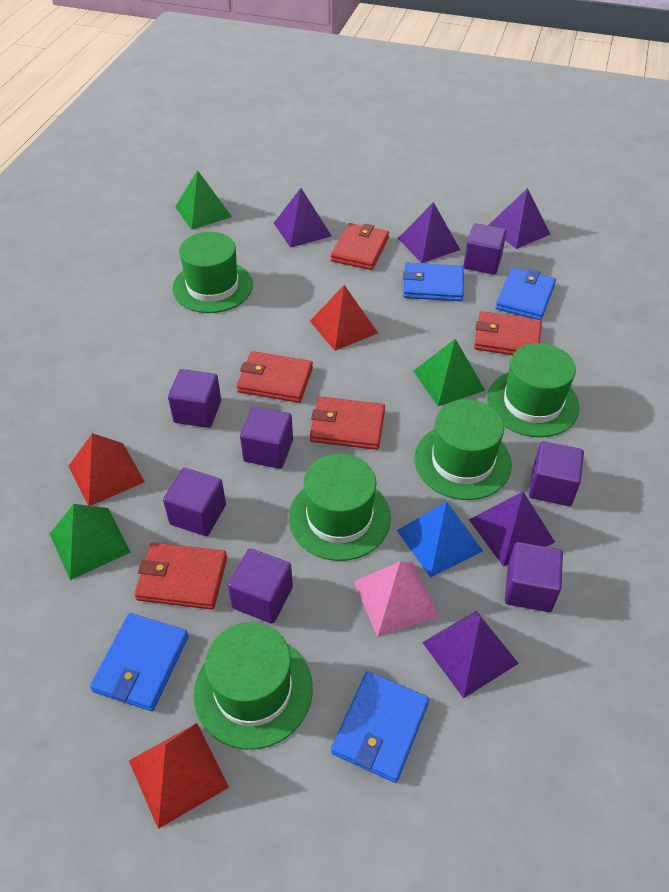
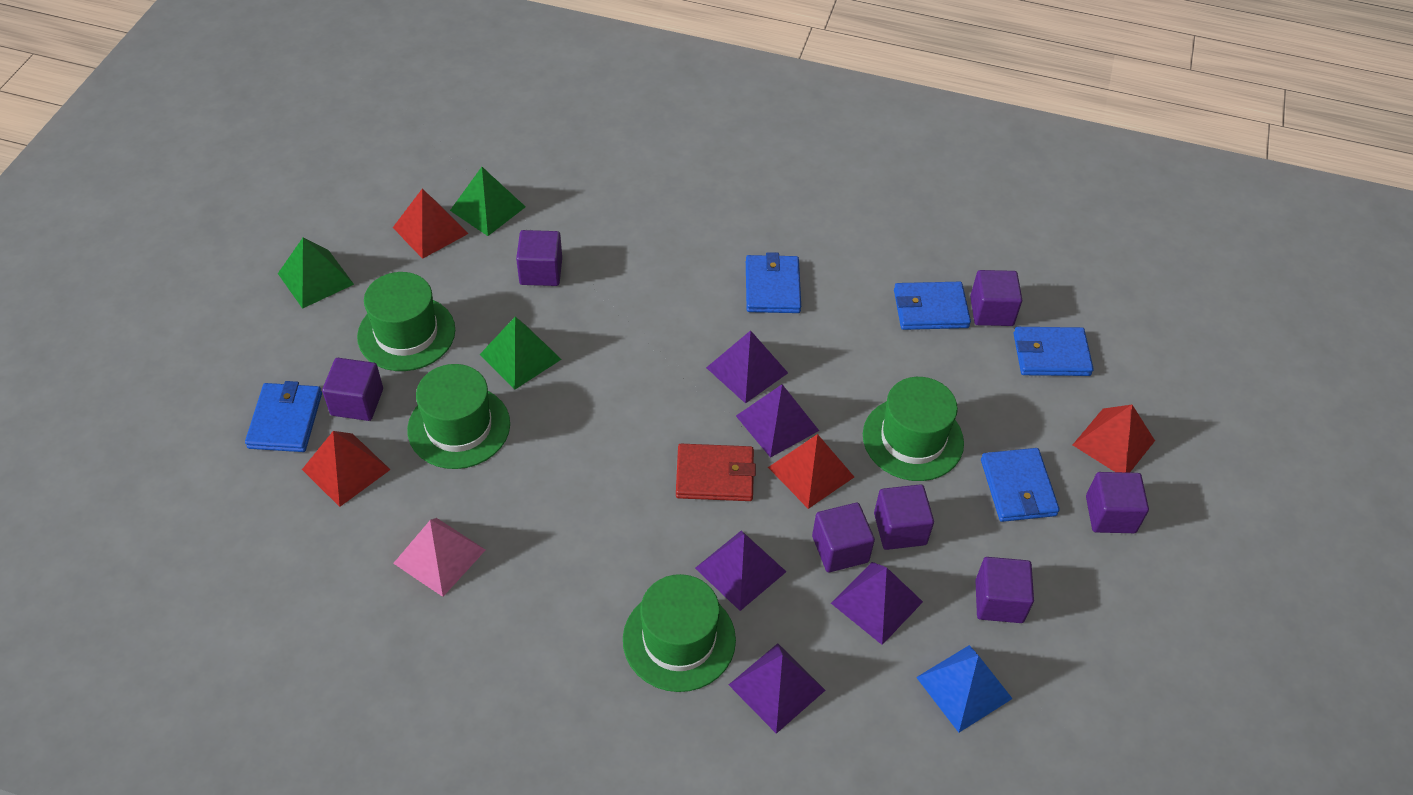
blue wallet: 4 -> 5
green hat: 5 -> 4
red pyramid: 3 -> 4
red wallet: 5 -> 1

